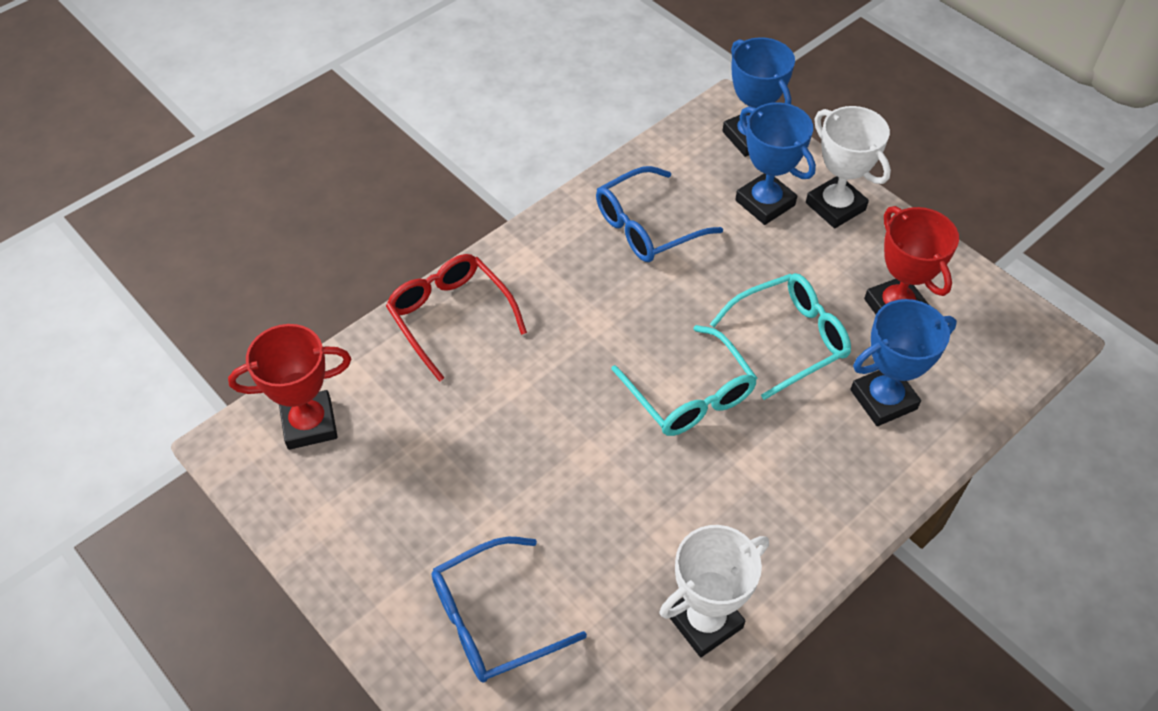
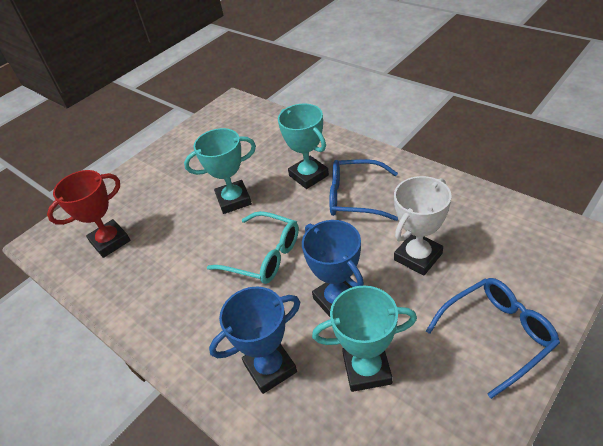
blue trophy: 3 -> 2
red glasses: 1 -> 0
red trophy: 2 -> 1
turquoise glasses: 2 -> 1
turquoise trophy: 0 -> 3
white trophy: 2 -> 1

